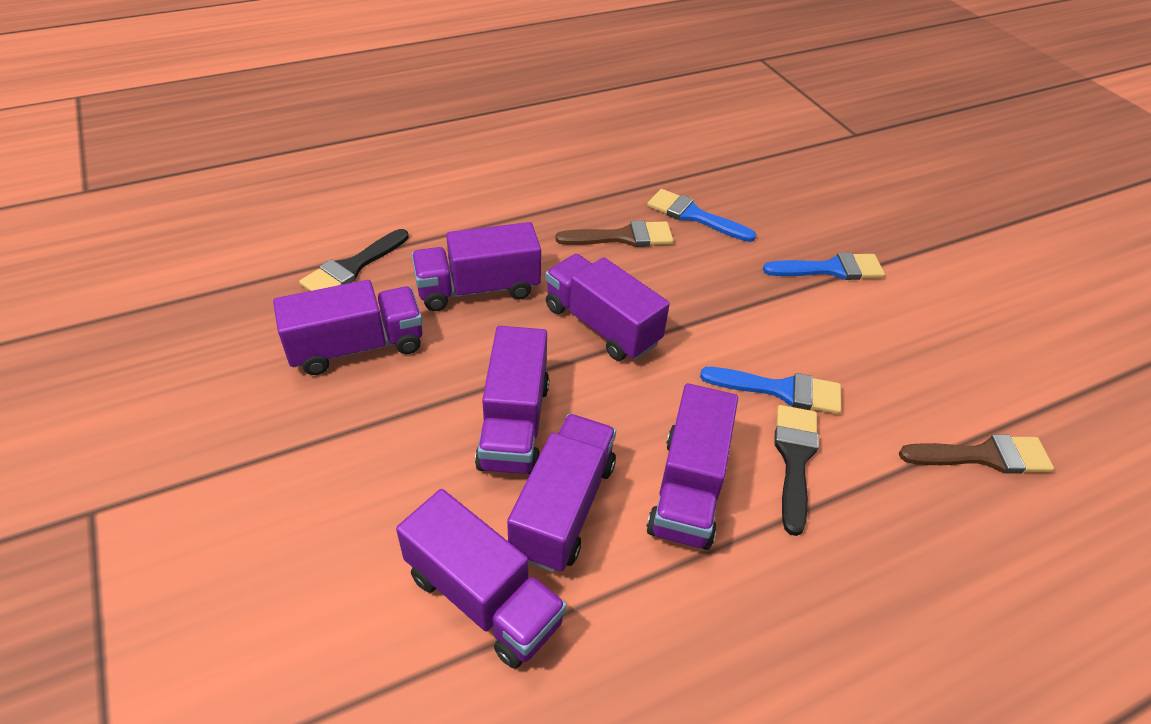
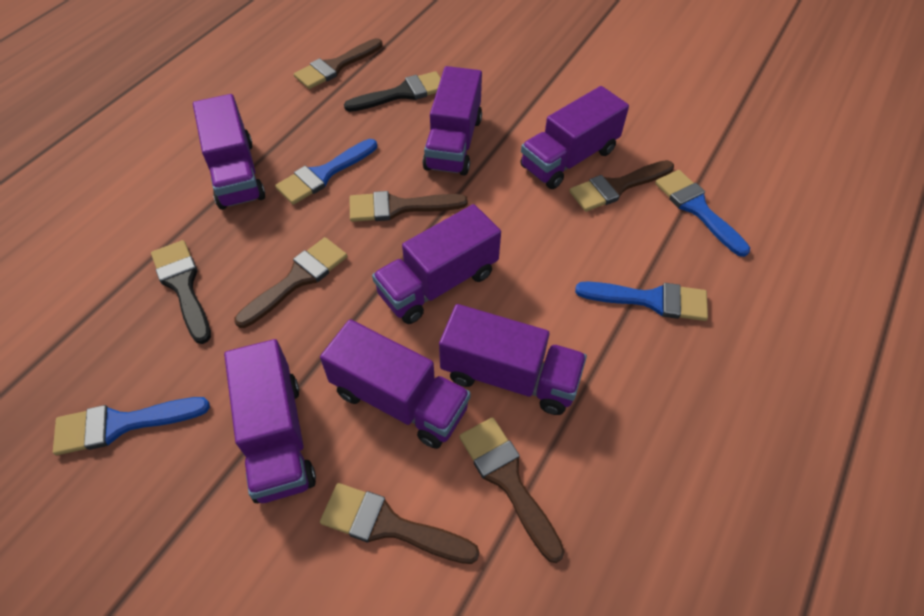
blue brush: 3 -> 4
brown brush: 2 -> 6

